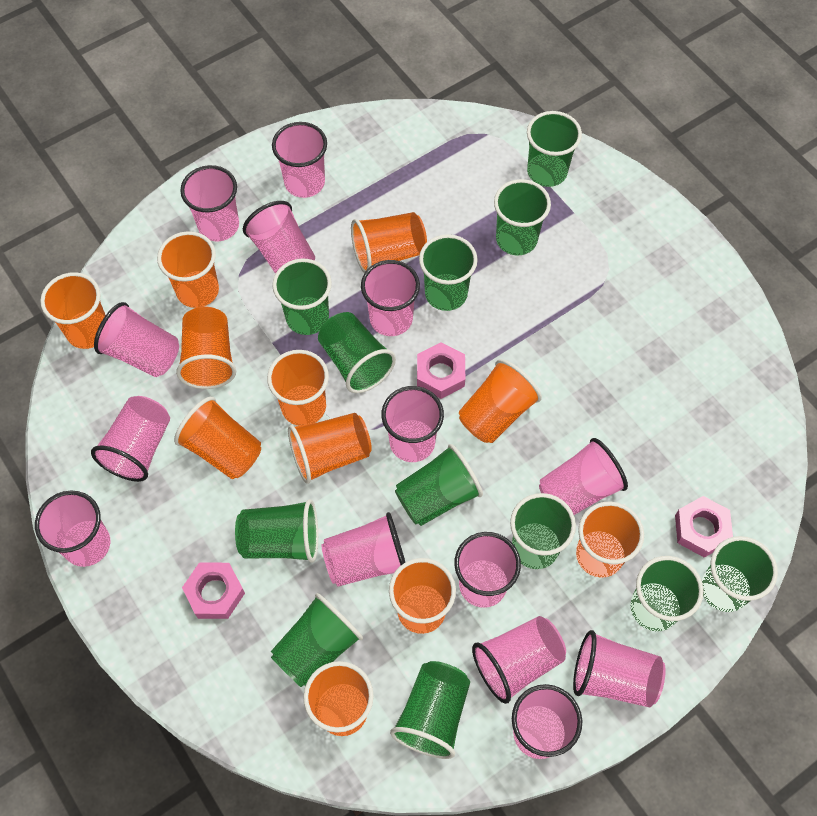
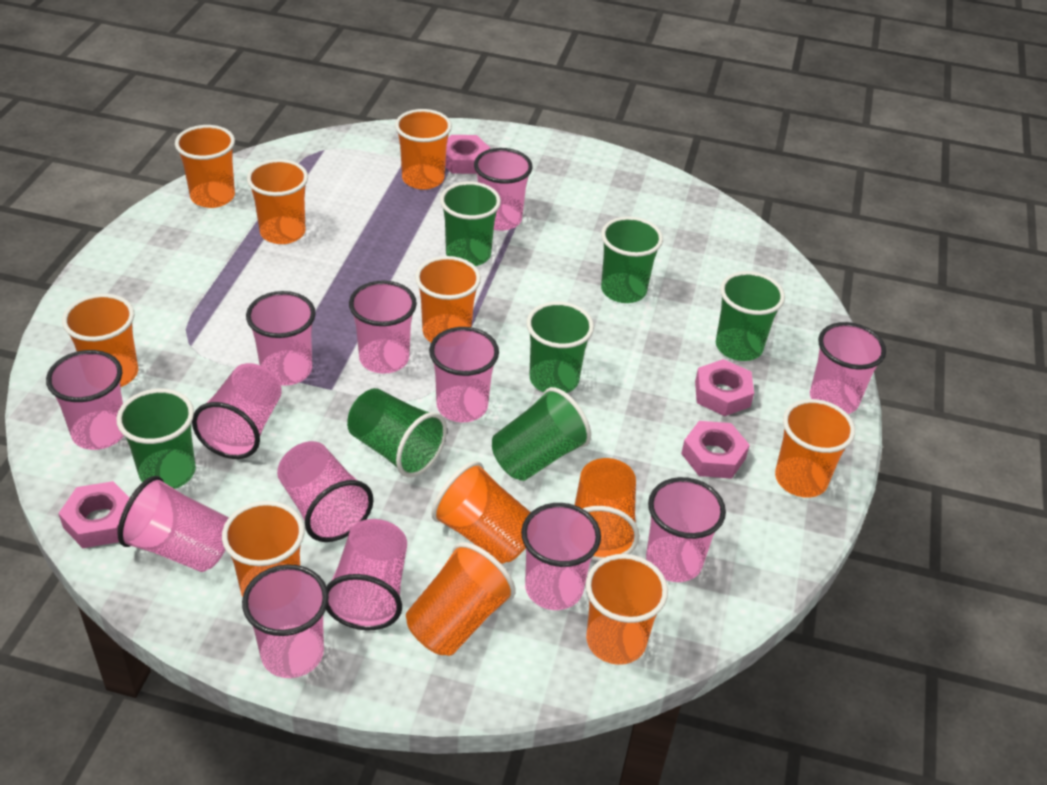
green cup: 12 -> 7
pink cup: 14 -> 13
pink nut: 3 -> 4

